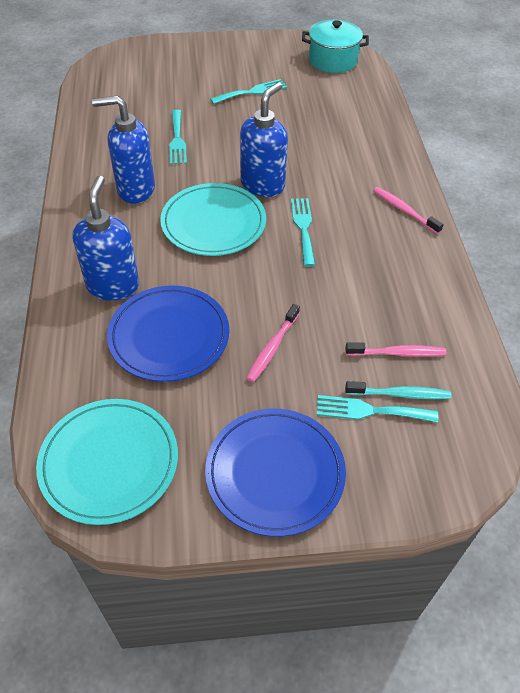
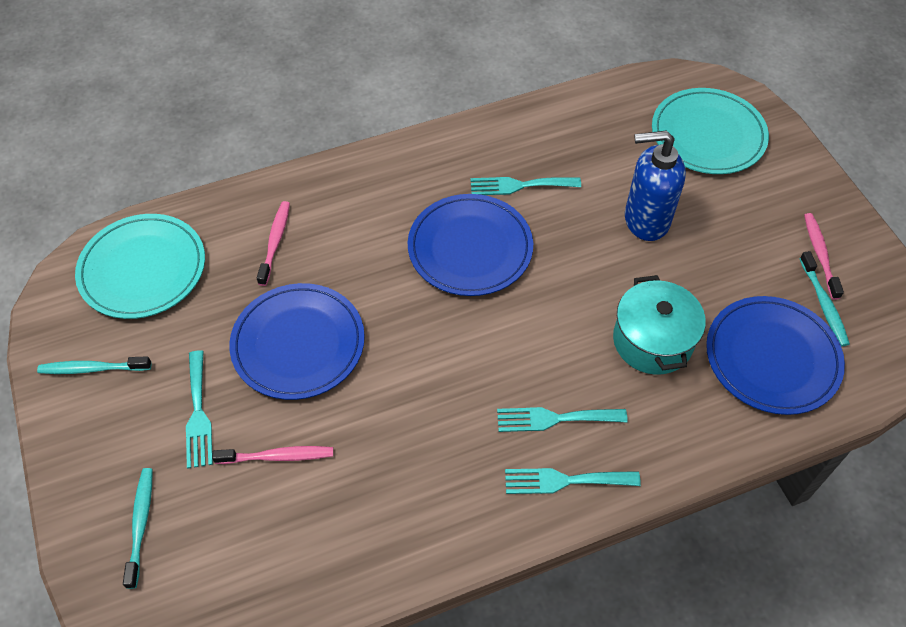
blue plate: 2 -> 3
blue soap dispenser: 3 -> 1
turquoise toothbrush: 1 -> 3

